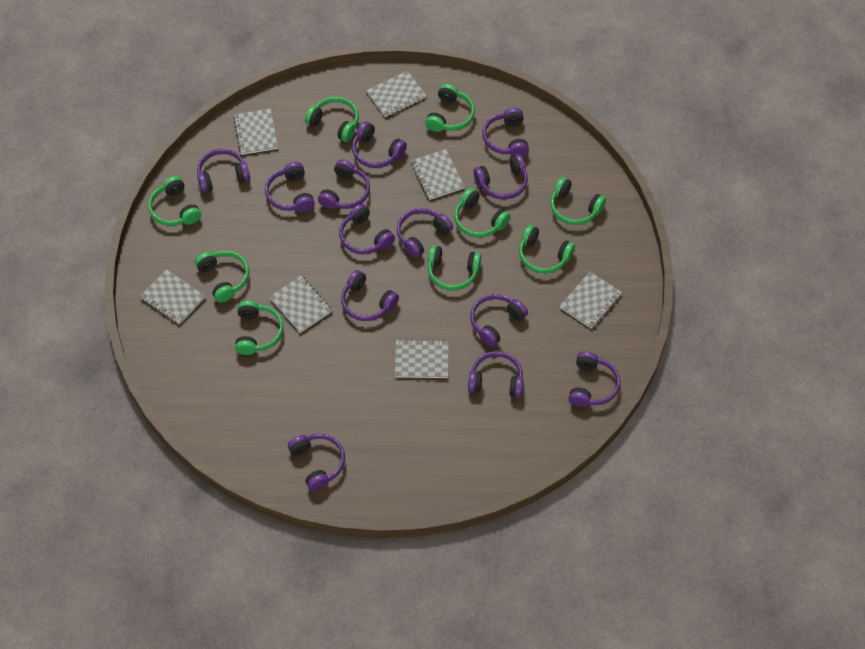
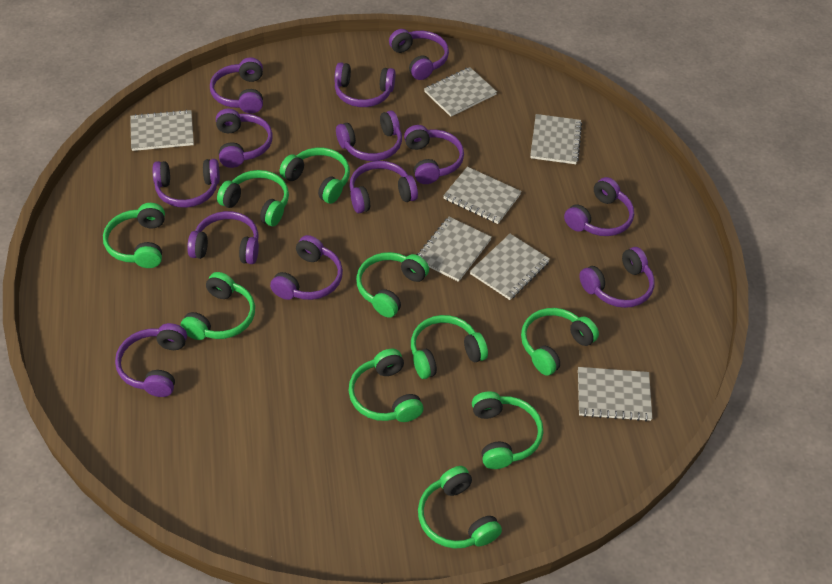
green headphones: 9 -> 10

